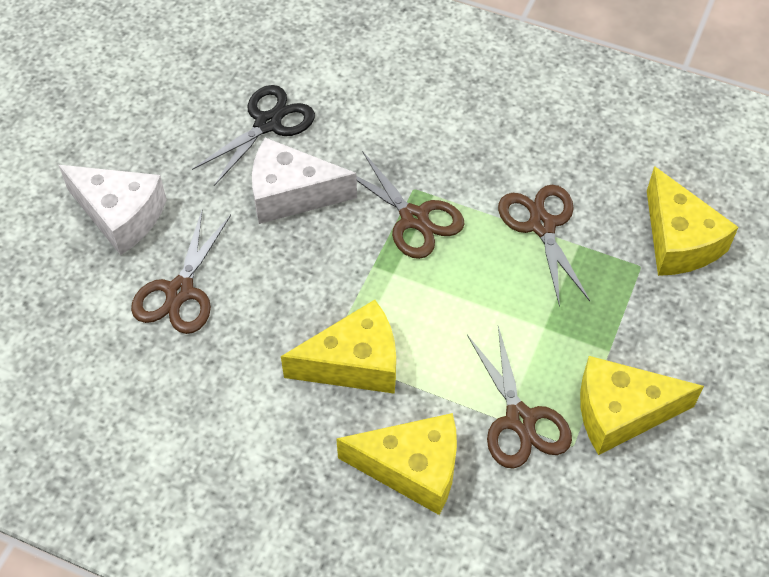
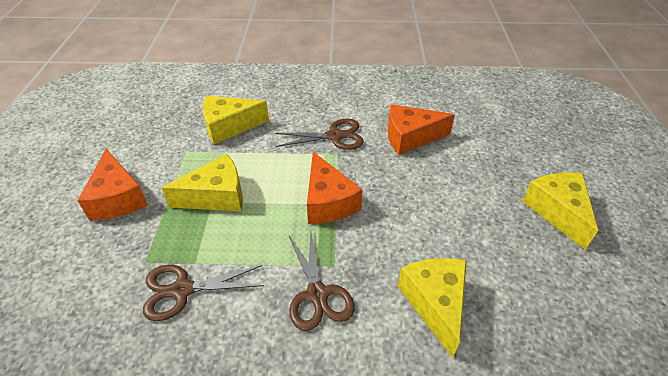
black scissors: 1 -> 0
brown scissors: 4 -> 3
orange cheese: 0 -> 3
white cheese: 2 -> 0

